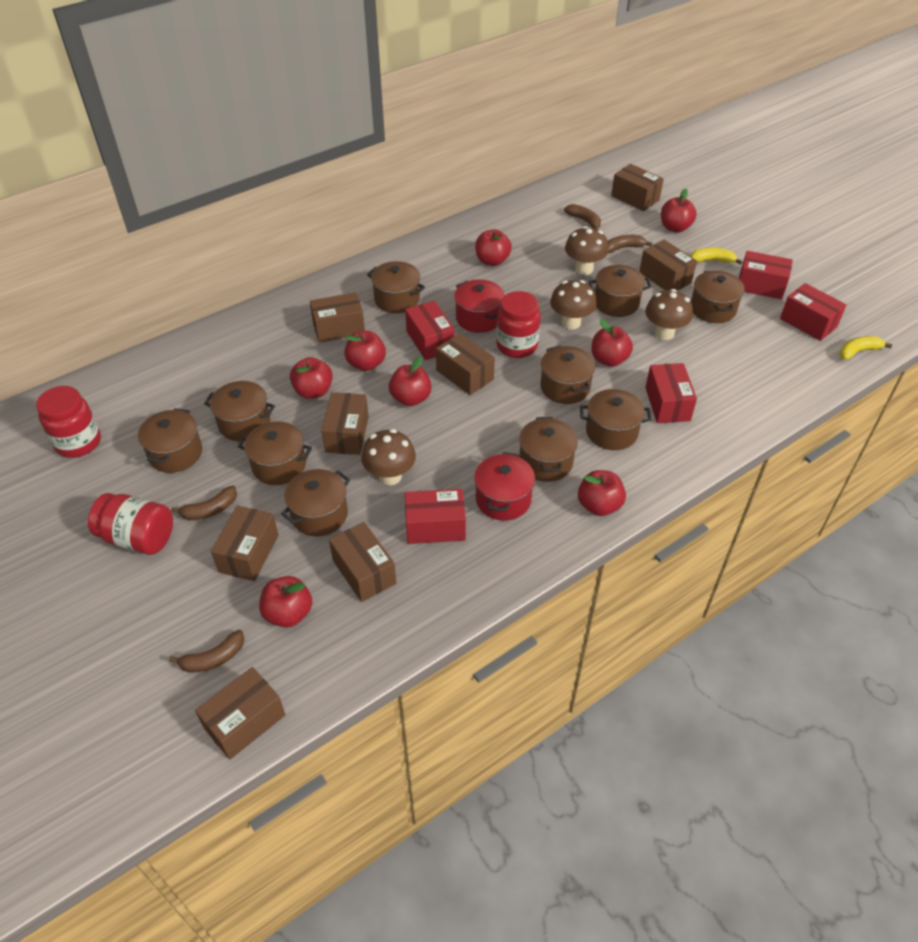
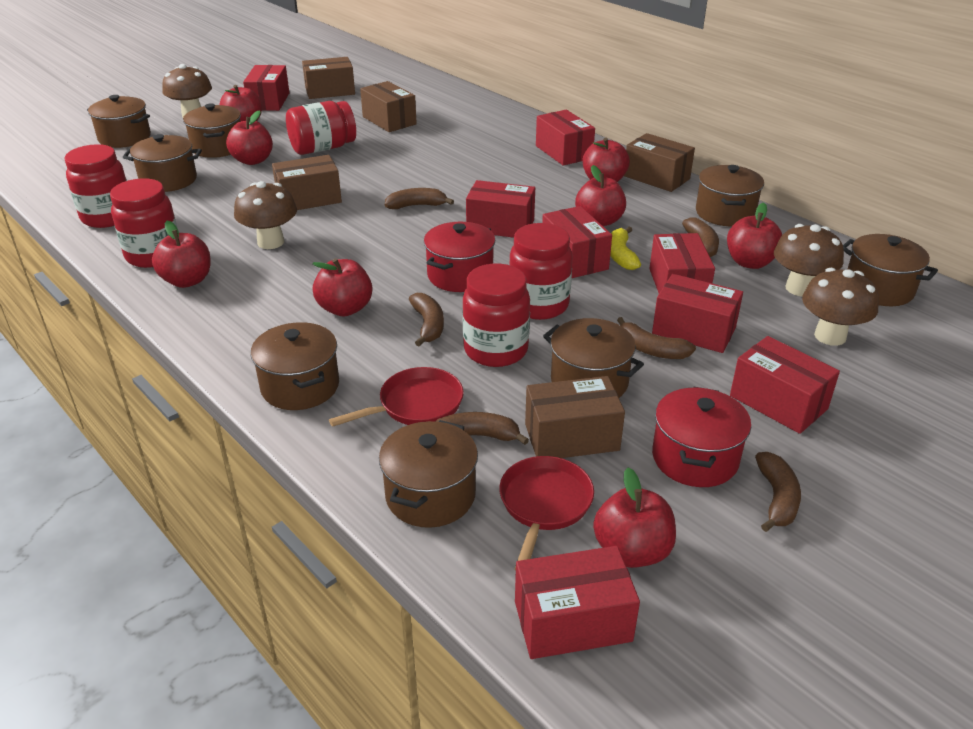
brown banana: 4 -> 6
brown box: 8 -> 5
brown pot: 10 -> 8
red box: 5 -> 8
red jar: 3 -> 5
red pan: 0 -> 2
yellow banana: 2 -> 1

